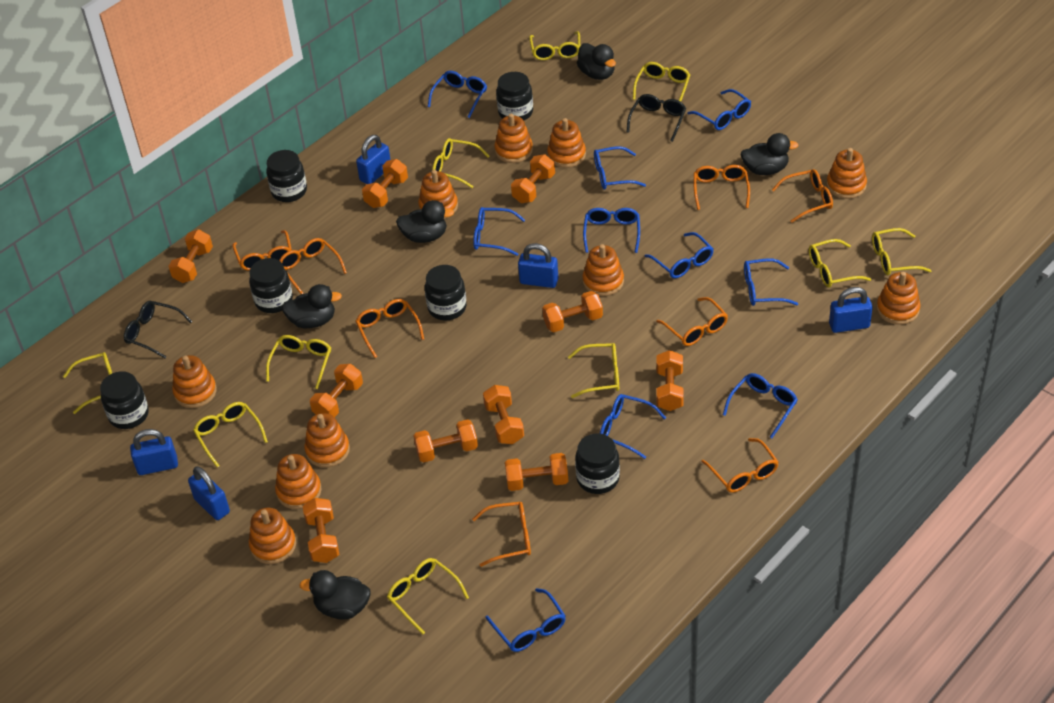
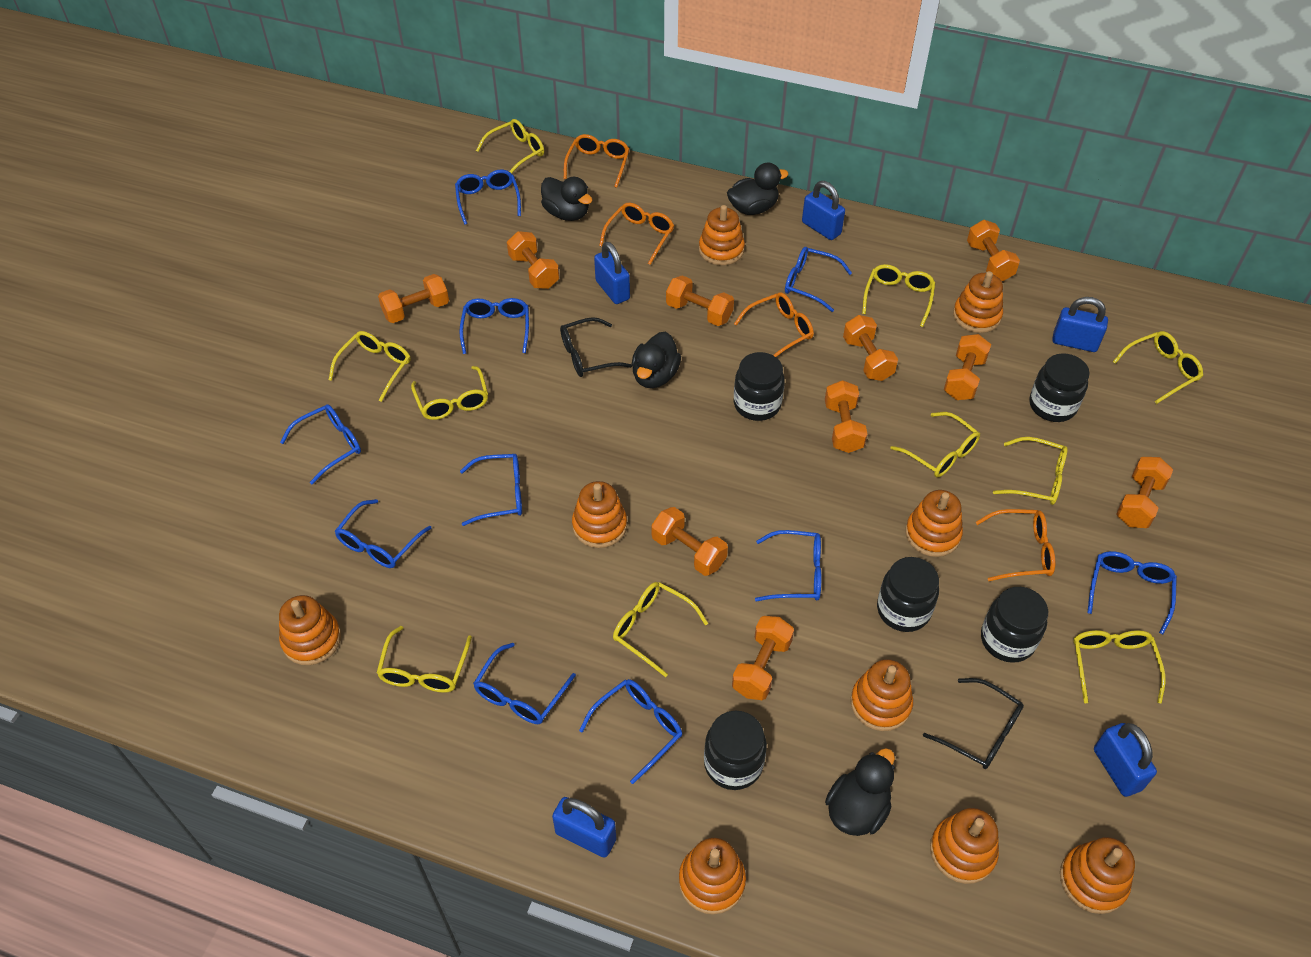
black duck: 5 -> 4
black jar: 6 -> 5
orange glasses: 8 -> 4
orange stacking toy: 10 -> 9

